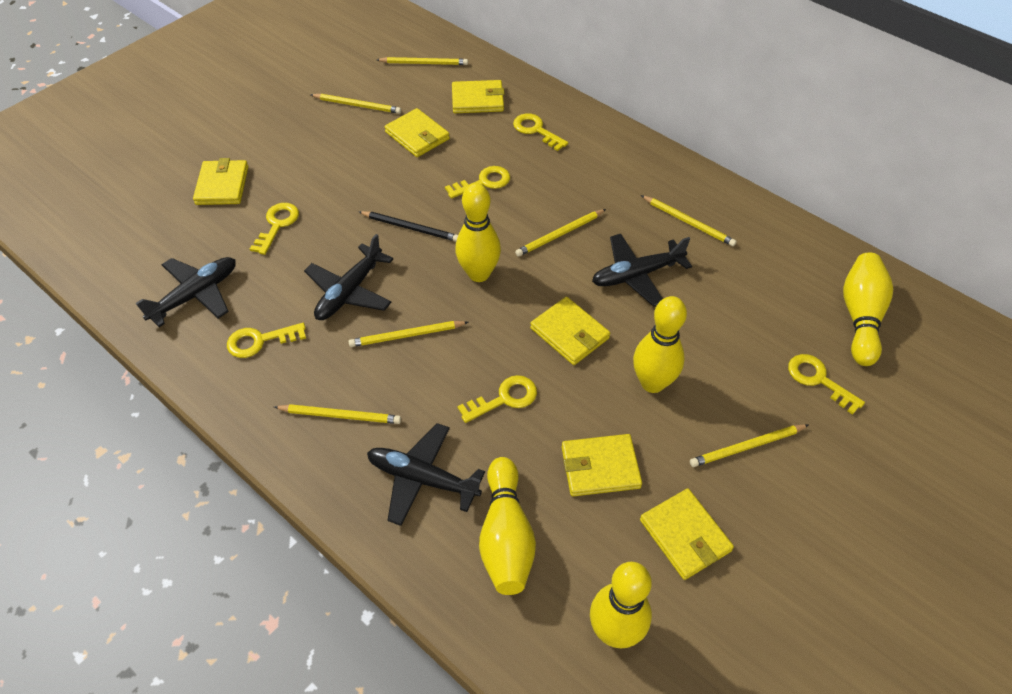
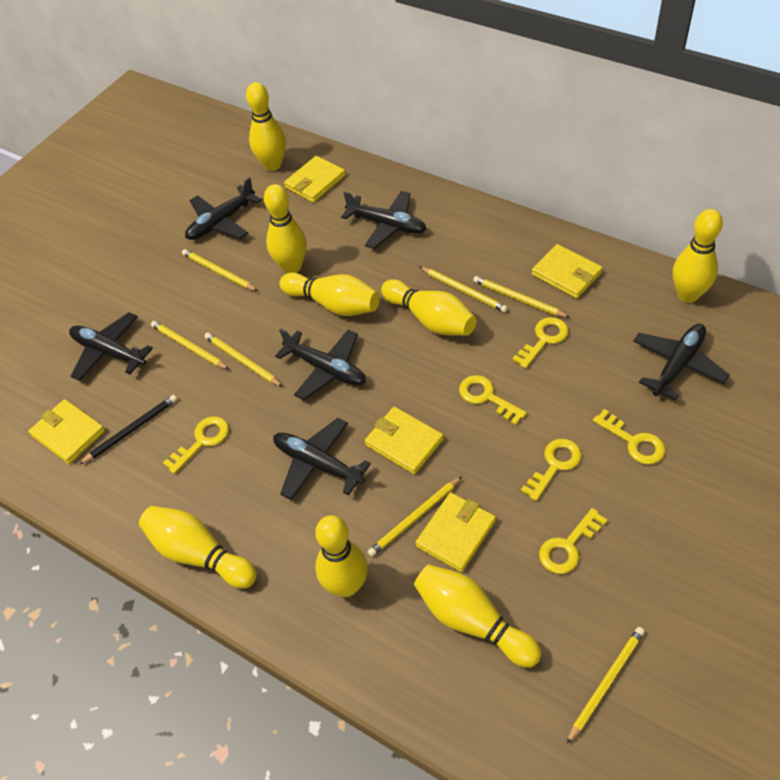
black plane: 4 -> 6
yellow bowling pin: 5 -> 8
yellow wallet: 6 -> 5

